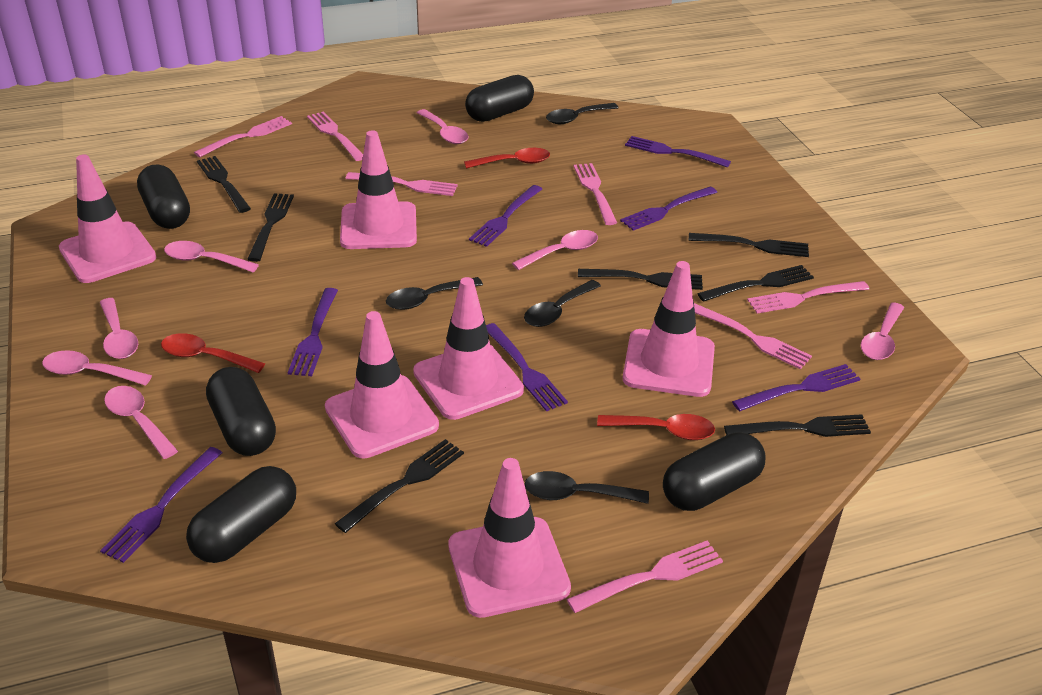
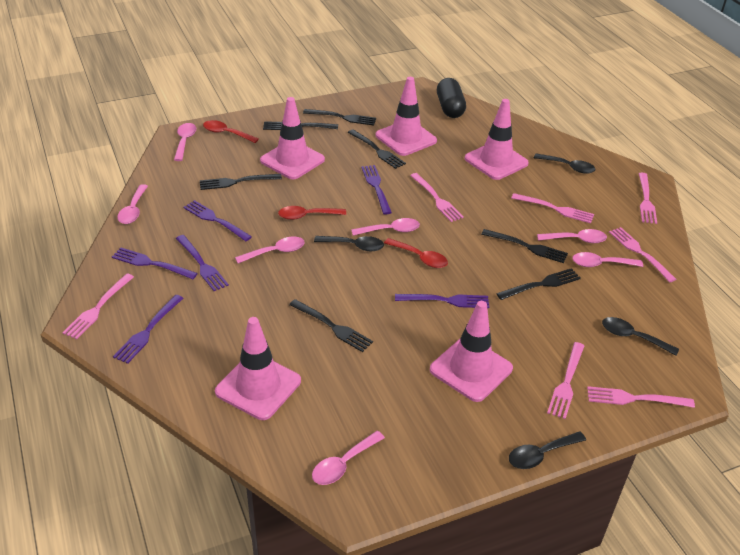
black capsule: 5 -> 1
pink traffic cone: 6 -> 5
purple fork: 7 -> 6

